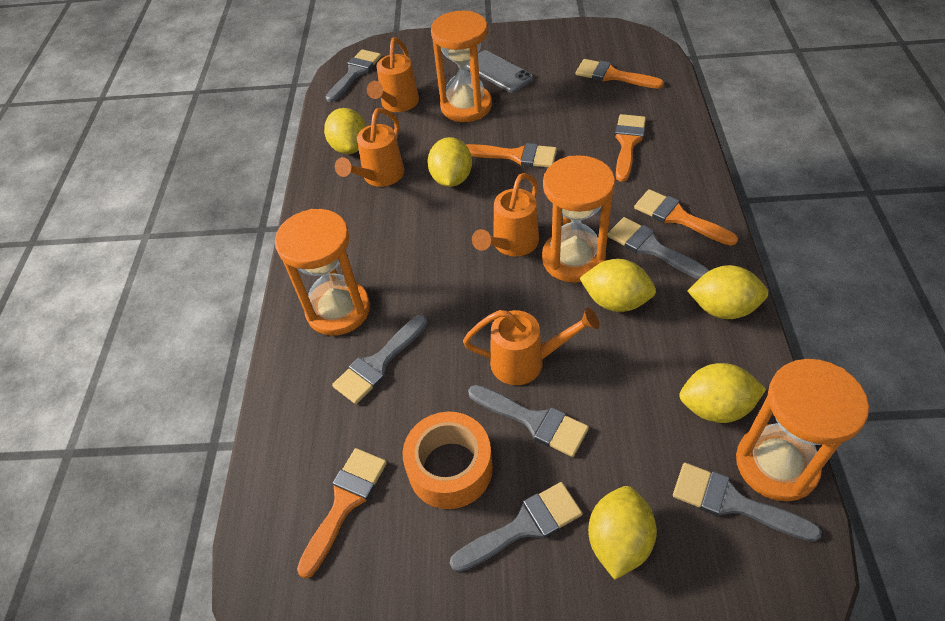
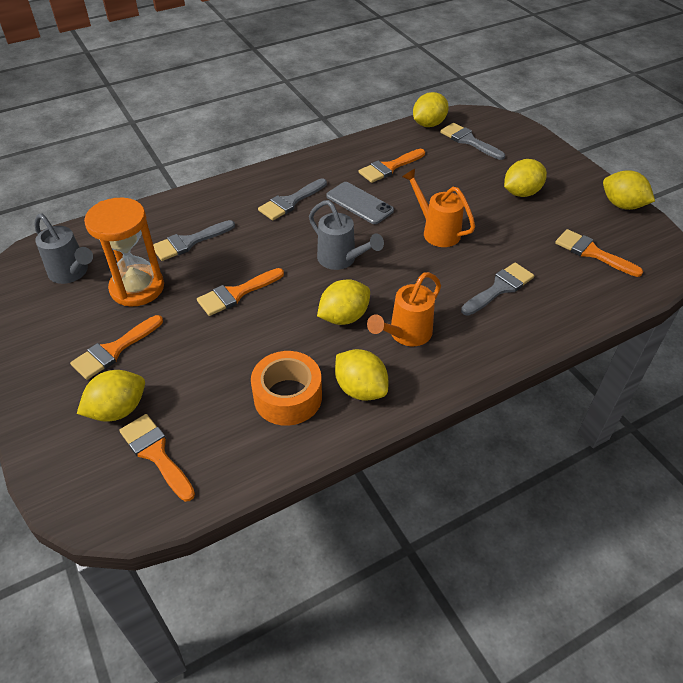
grey brush: 6 -> 4
grey watering can: 0 -> 2
orange hourglass: 4 -> 1
orange watering can: 4 -> 2

